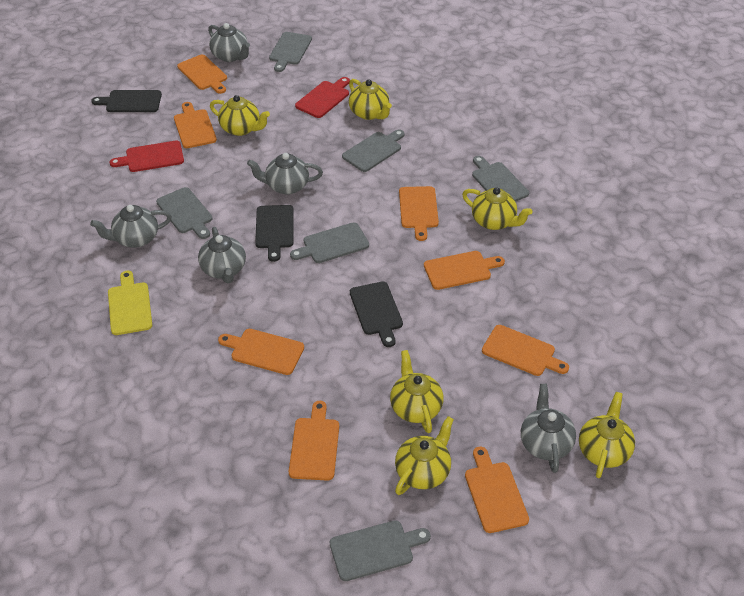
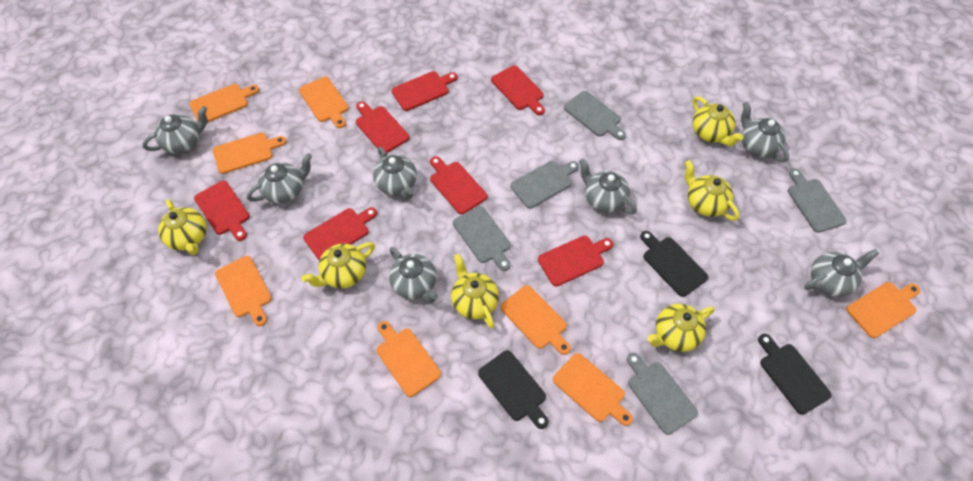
grey cutting board: 6 -> 5
grey teapot: 5 -> 7
red cutting board: 2 -> 7
yellow cutting board: 1 -> 0

